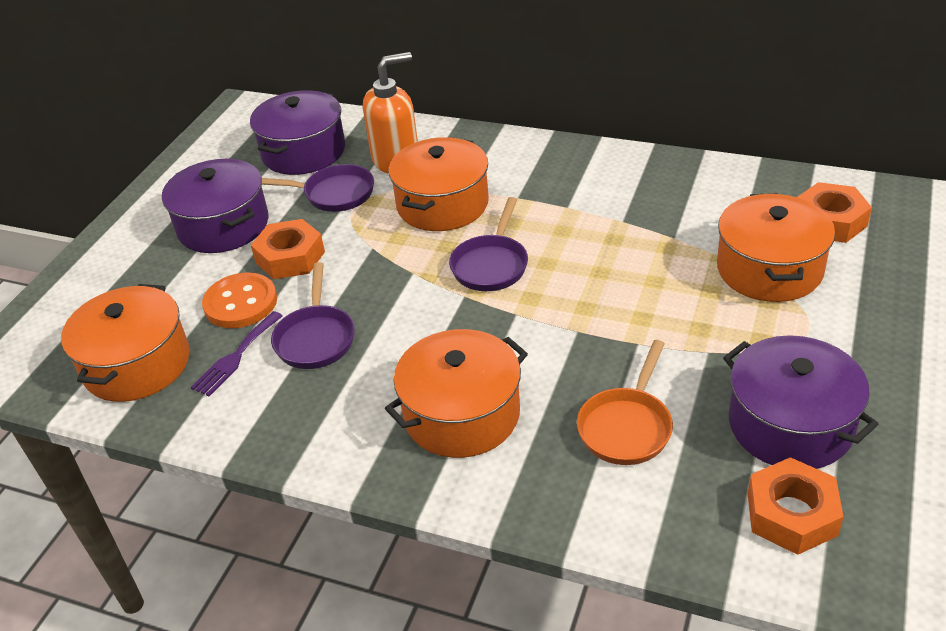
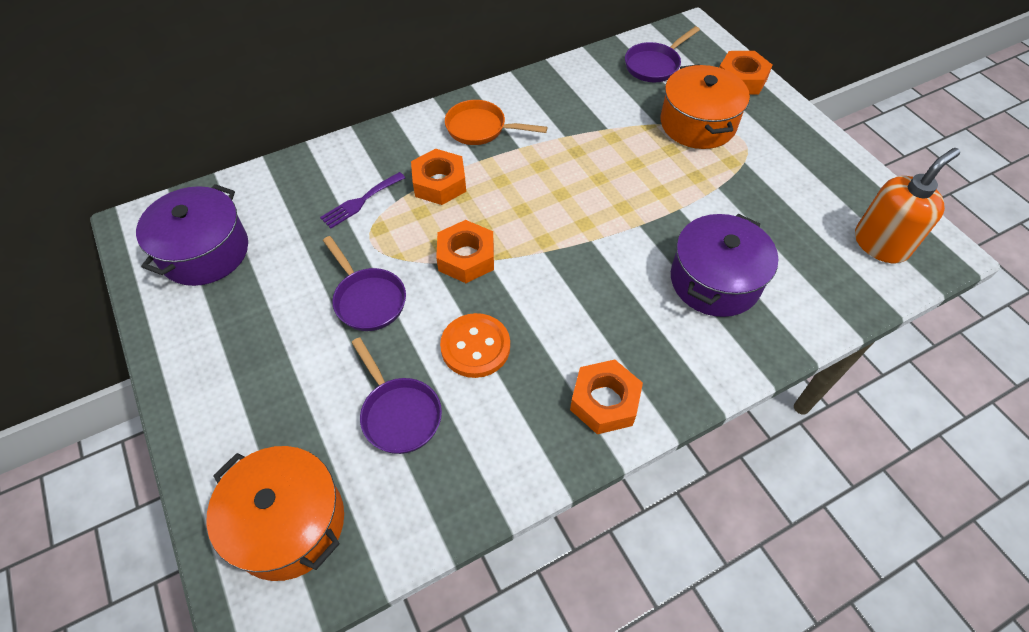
orange nut: 3 -> 4
orange pot: 4 -> 2
purple pot: 3 -> 2

